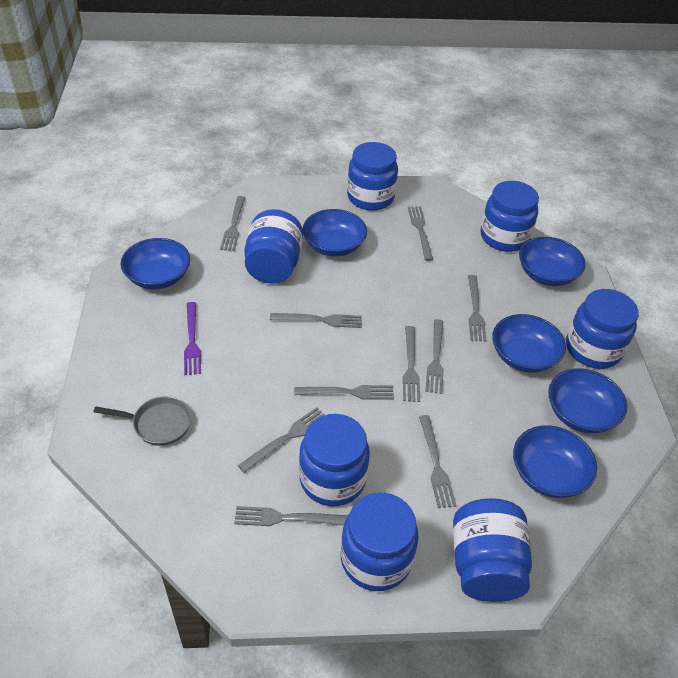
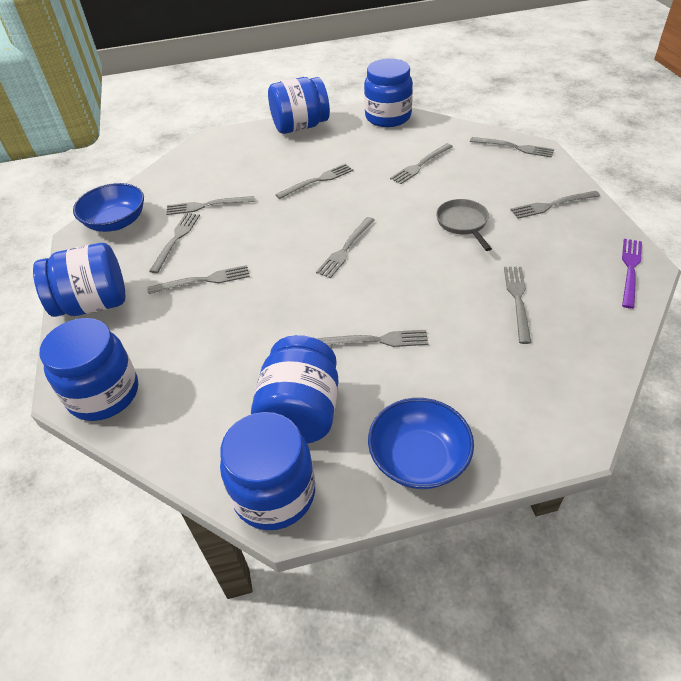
blue bowl: 6 -> 2
blue jar: 7 -> 6

